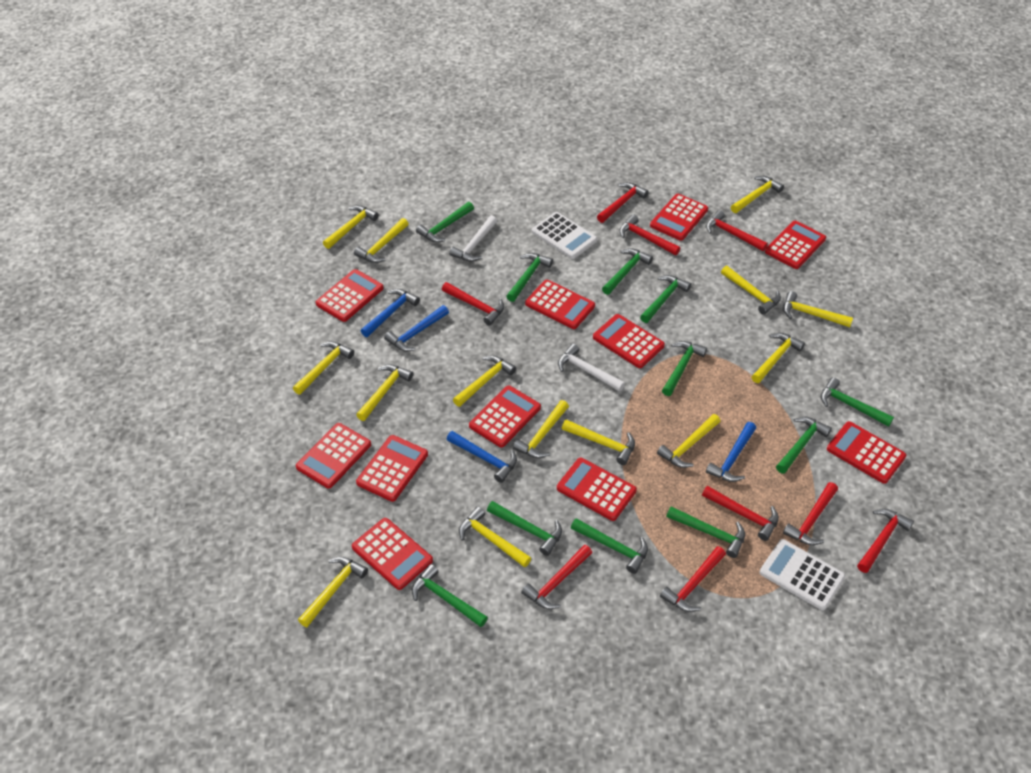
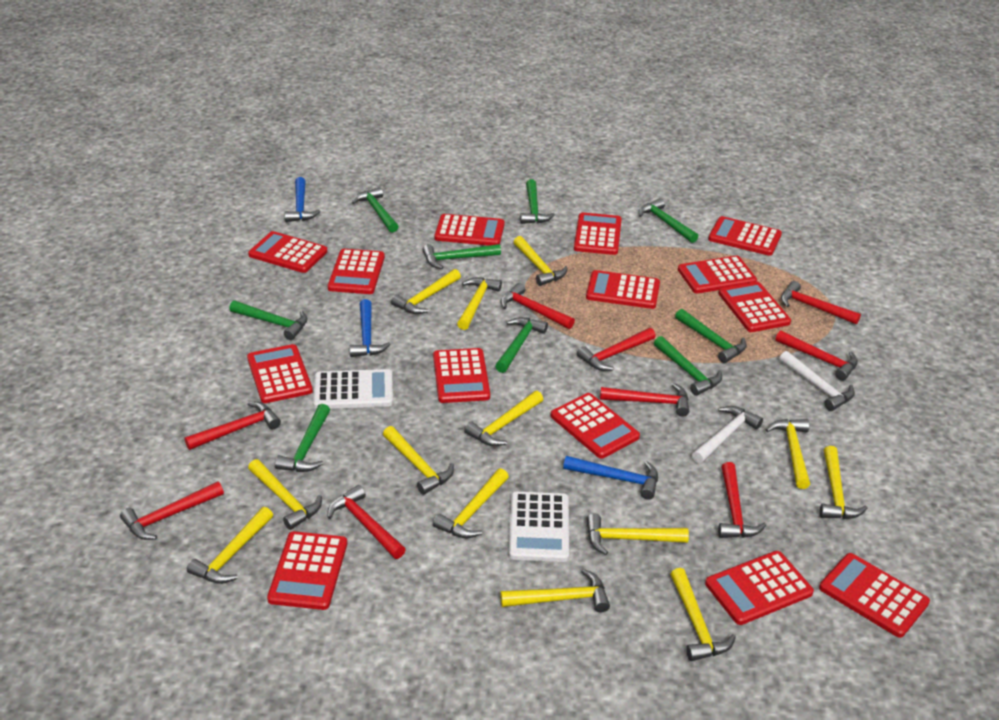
blue hammer: 4 -> 3
green hammer: 11 -> 9
red calculator: 11 -> 14
yellow hammer: 14 -> 13

